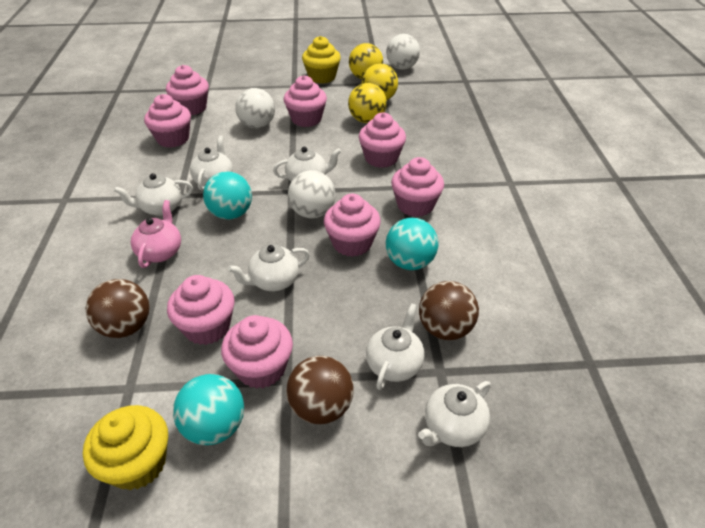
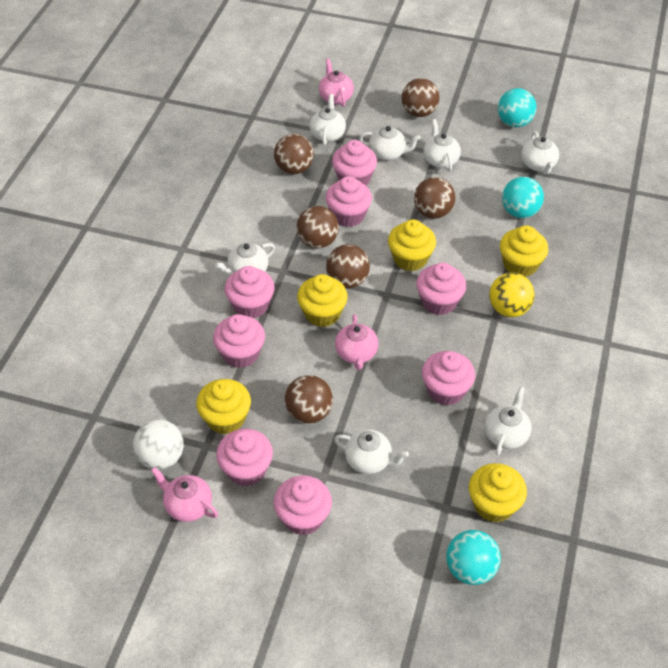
brown ball: 3 -> 6
pink teapot: 1 -> 3
white ball: 3 -> 1
white teapot: 6 -> 7
yellow ball: 3 -> 1
yellow cupcake: 2 -> 5

